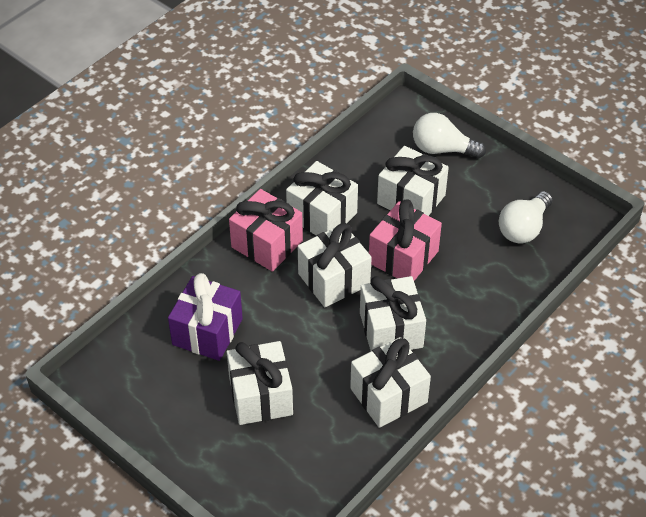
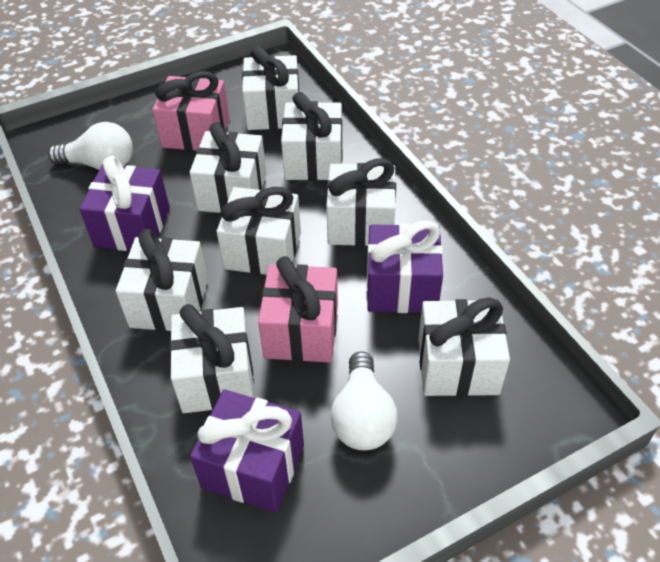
purple gift: 1 -> 3
white gift: 6 -> 8

